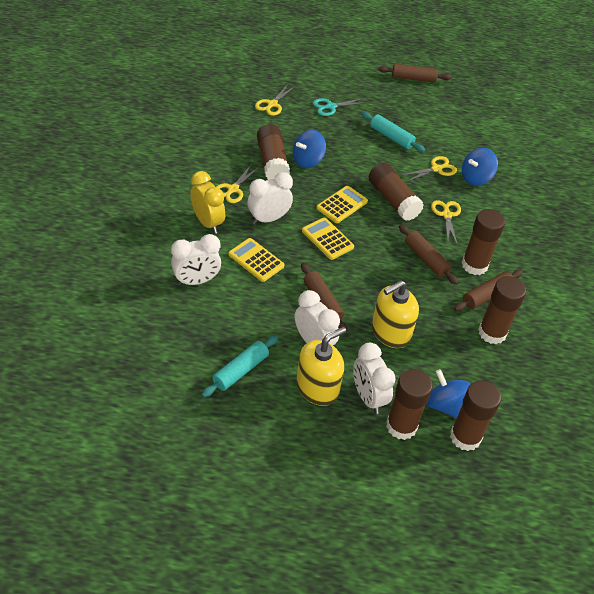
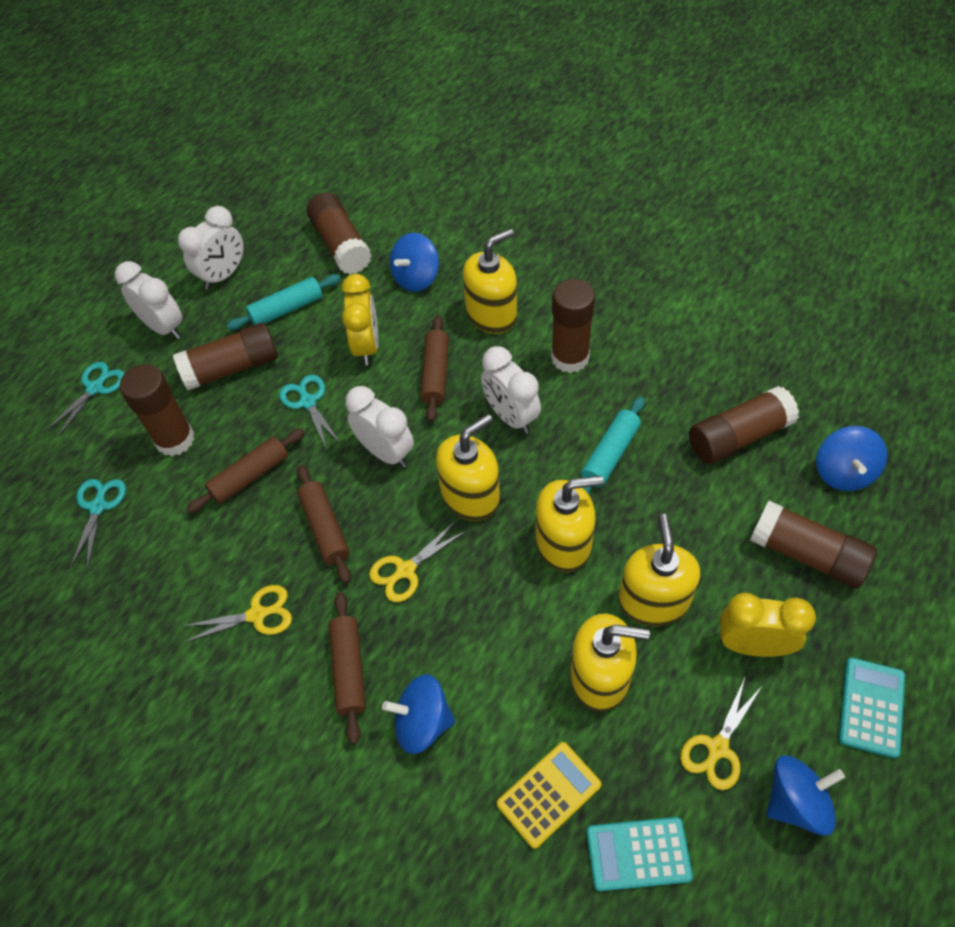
blue spinning top: 3 -> 4
turquoise calculator: 0 -> 2
turquoise scissors: 1 -> 3
yellow calculator: 3 -> 1
yellow clock: 1 -> 2
yellow scissors: 4 -> 3
yellow soap dispenser: 2 -> 5

